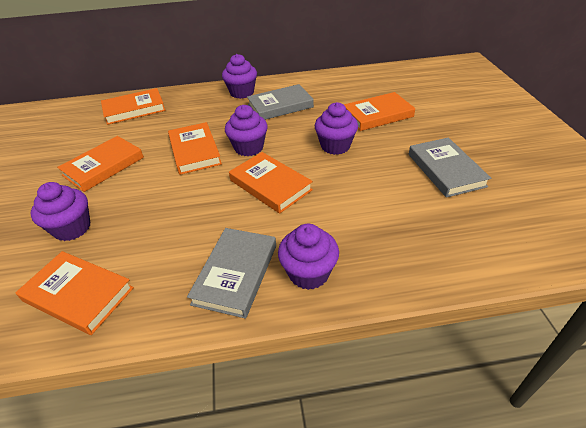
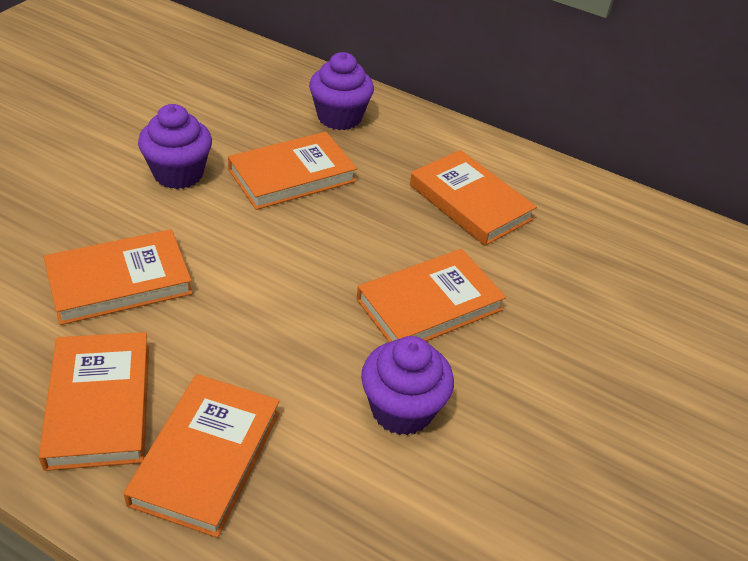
grey book: 3 -> 0
purple cupcake: 5 -> 3

